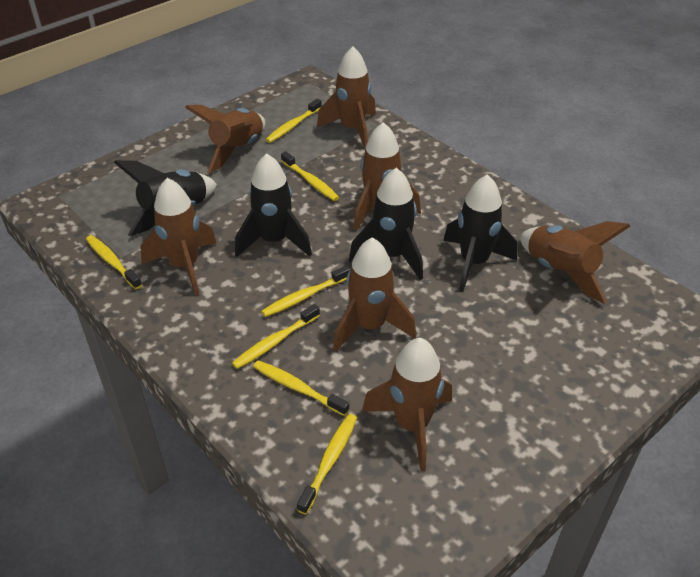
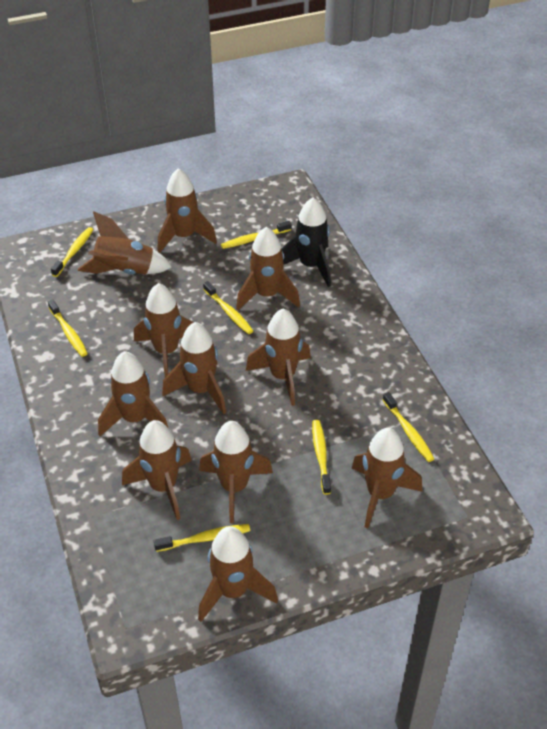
black rocket: 4 -> 1
brown rocket: 7 -> 11

